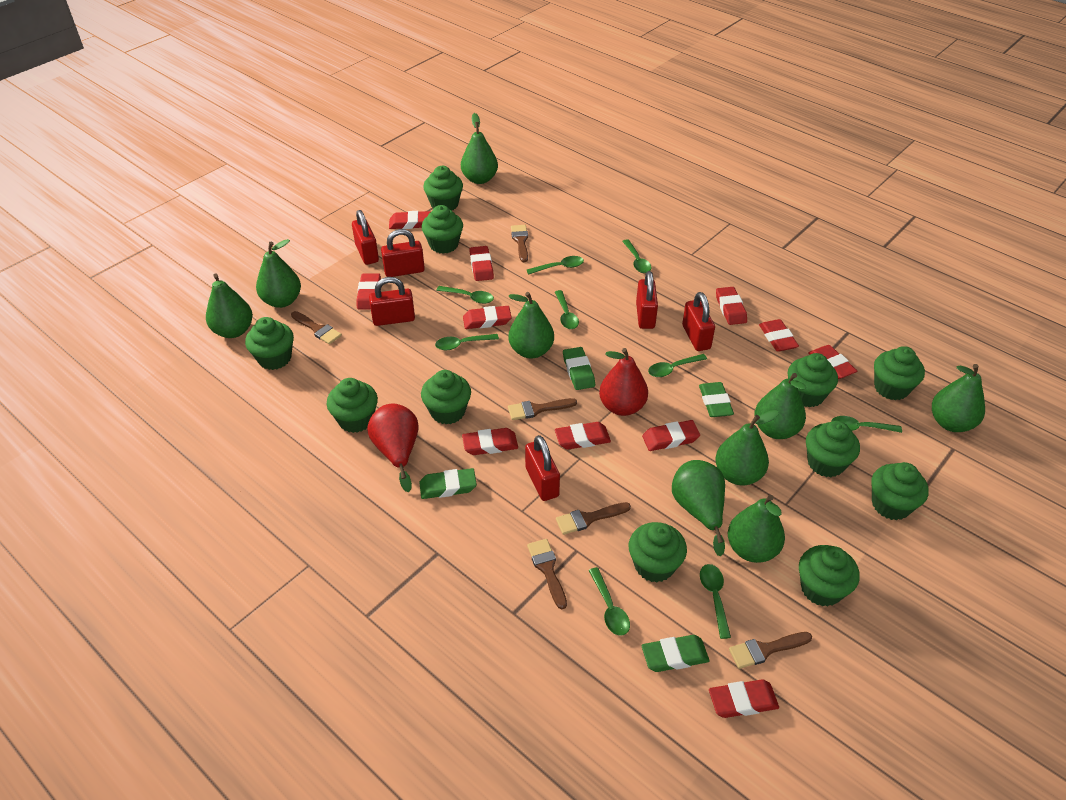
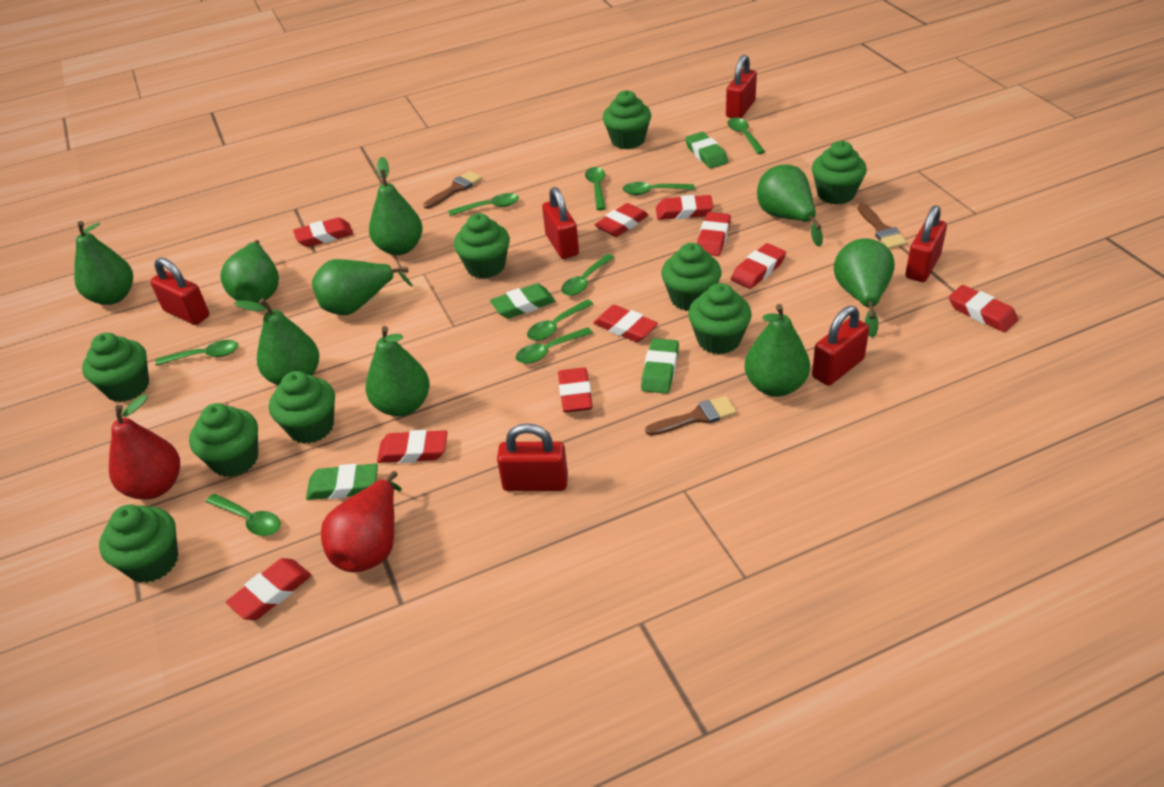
brown brush: 6 -> 3
green cupcake: 11 -> 9
red eraser: 11 -> 10

